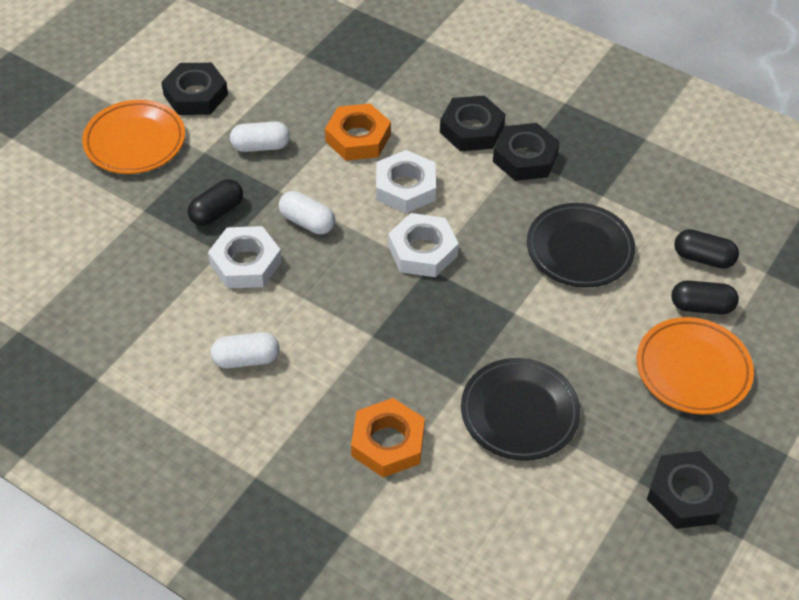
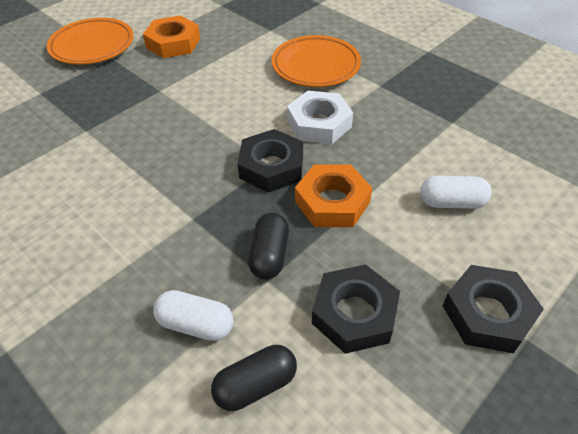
black capsule: 3 -> 2
black nut: 4 -> 3
black plate: 2 -> 0
white capsule: 3 -> 2
white nut: 3 -> 1

